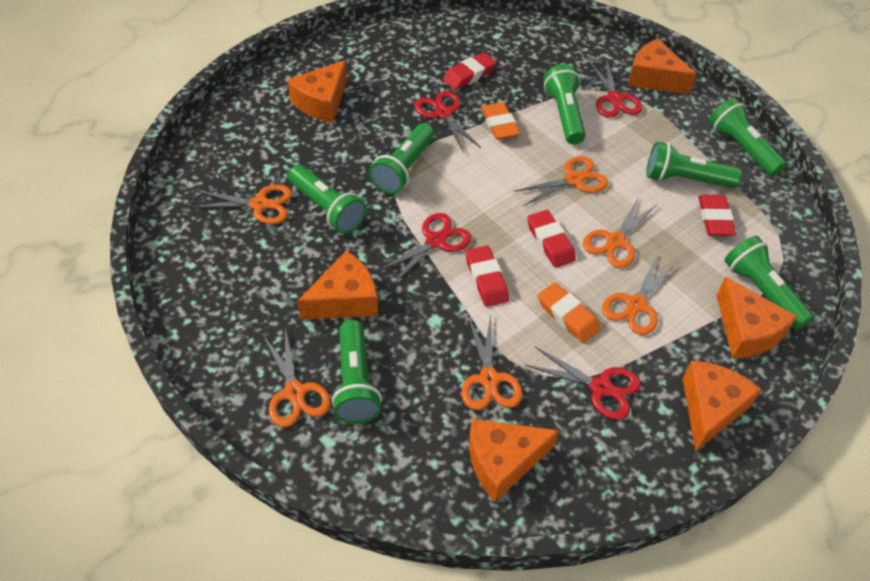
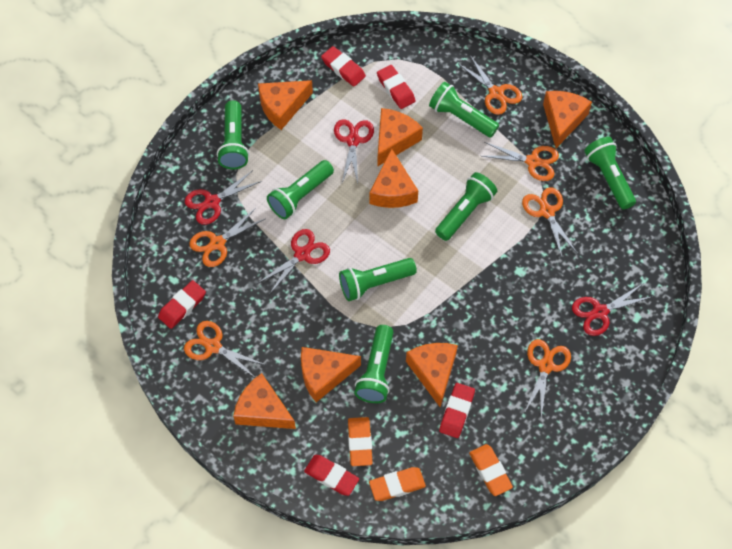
orange cheese: 6 -> 7
orange eraser: 2 -> 3
red eraser: 4 -> 5

